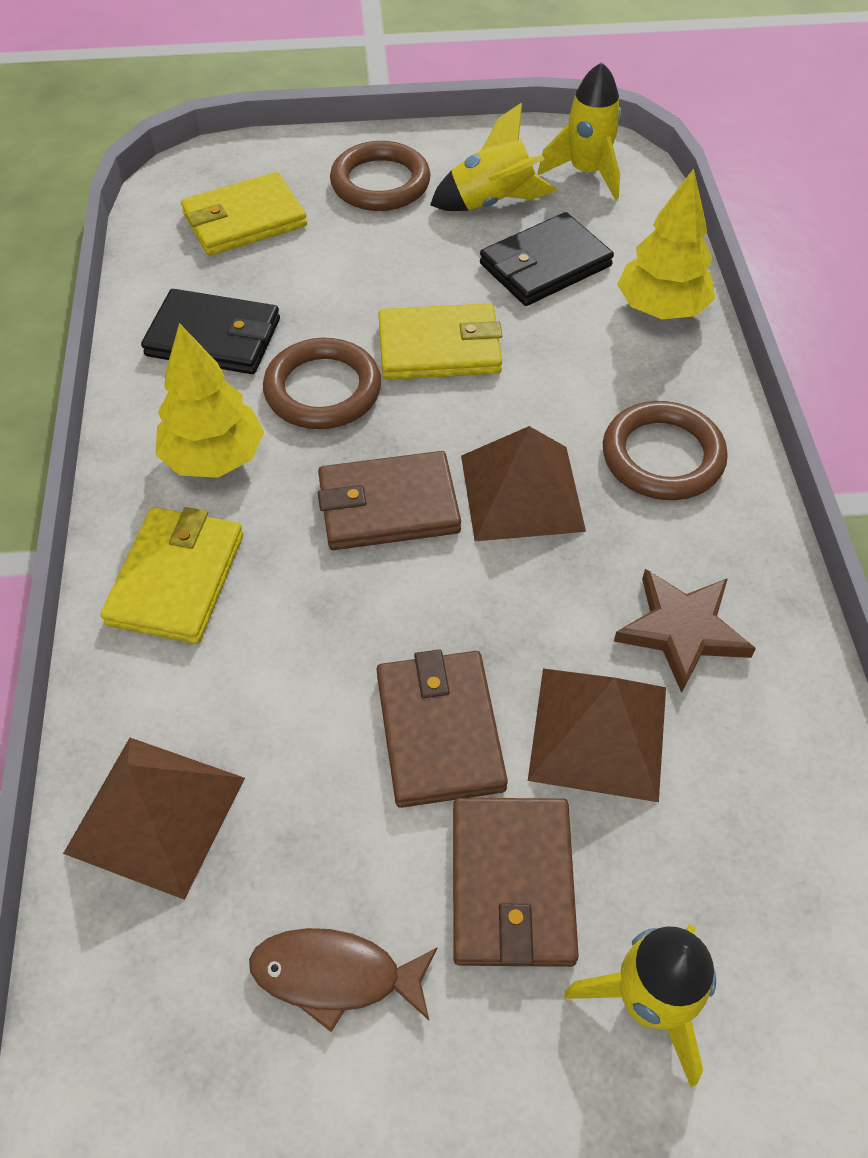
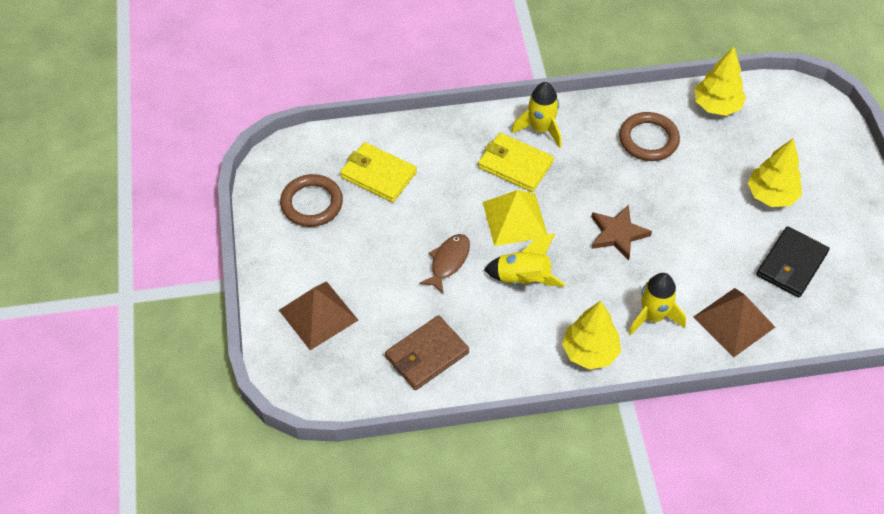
black wallet: 2 -> 1
brown pyramid: 3 -> 2
brown ring: 3 -> 2
brown wallet: 3 -> 1
yellow pyramid: 0 -> 1
yellow tree: 2 -> 3
yellow wallet: 3 -> 2

